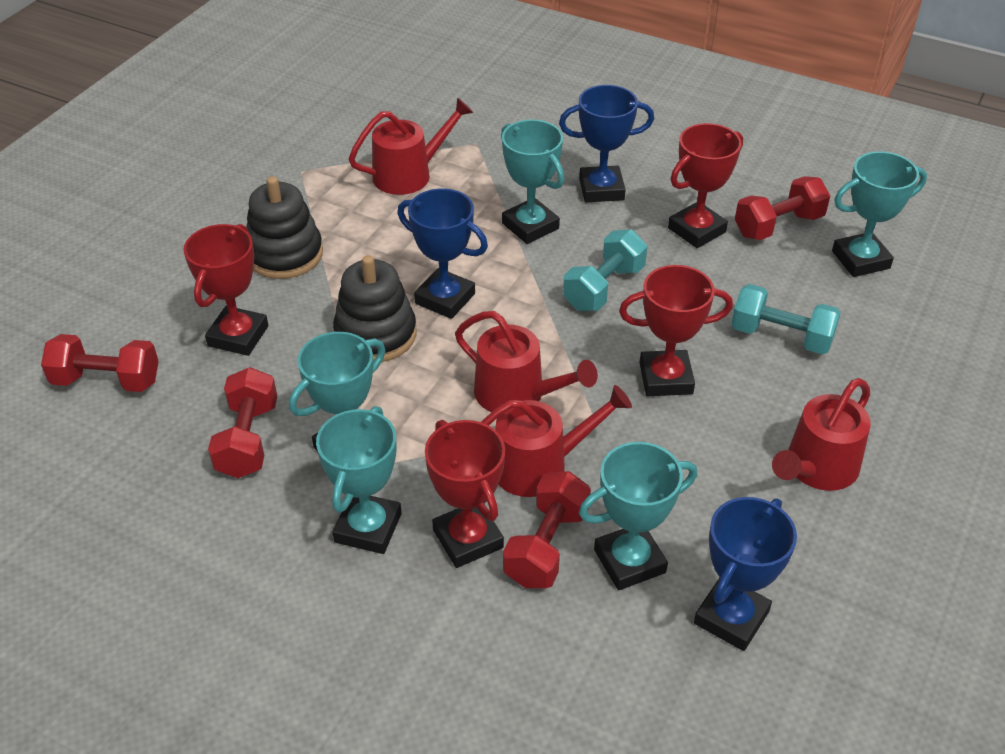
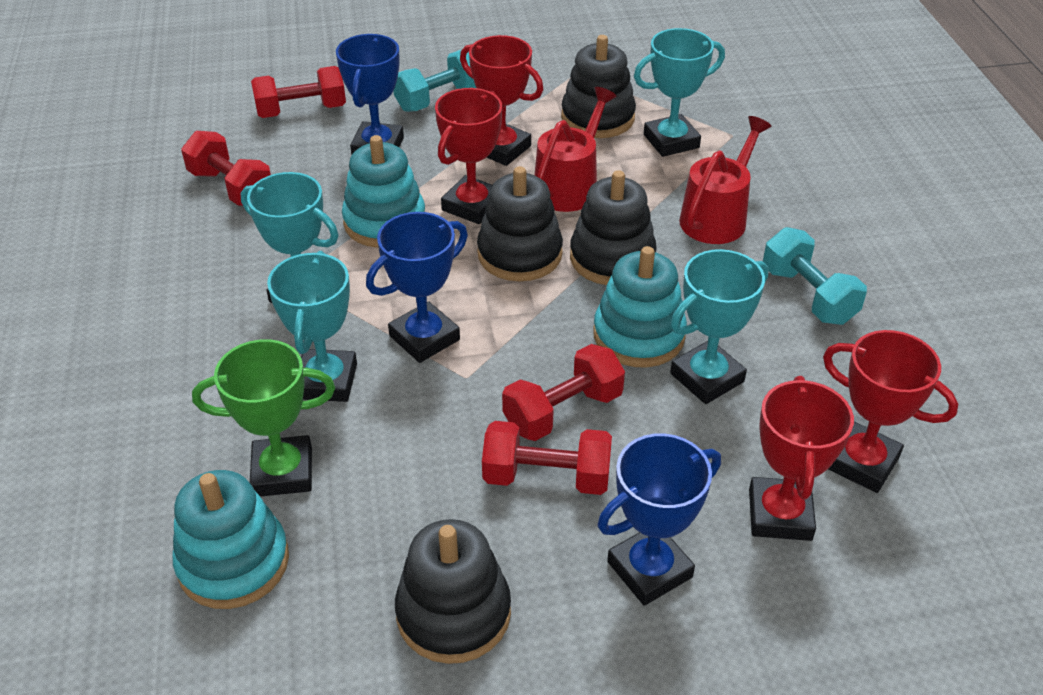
black stacking toy: 2 -> 4
green trophy: 0 -> 1
red watering can: 4 -> 2
turquoise stacking toy: 0 -> 3
turquoise trophy: 5 -> 4

